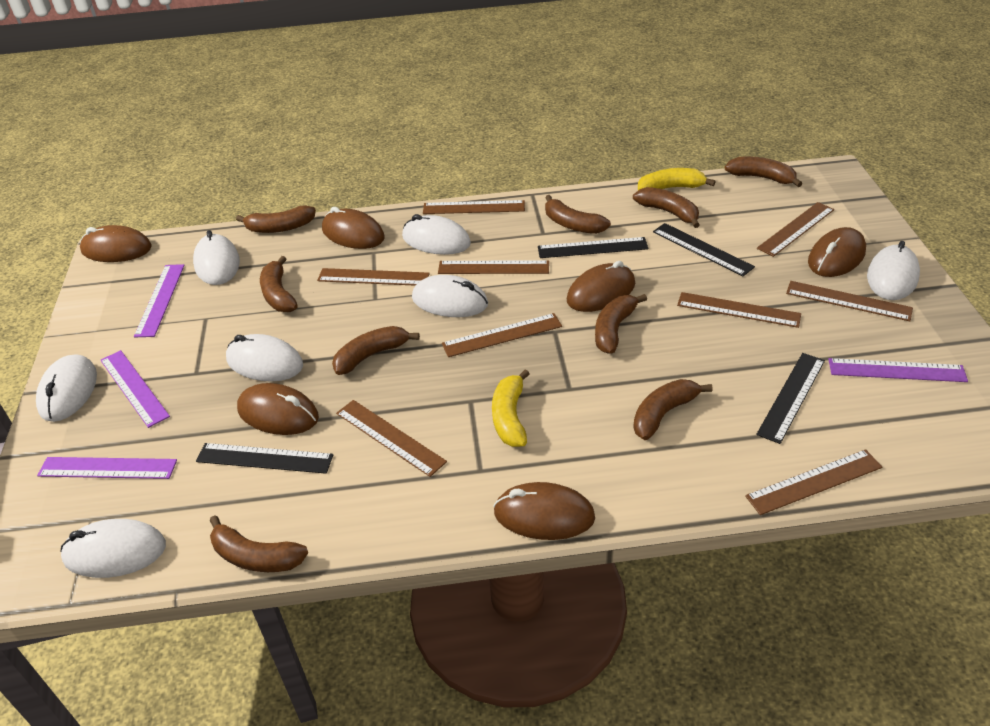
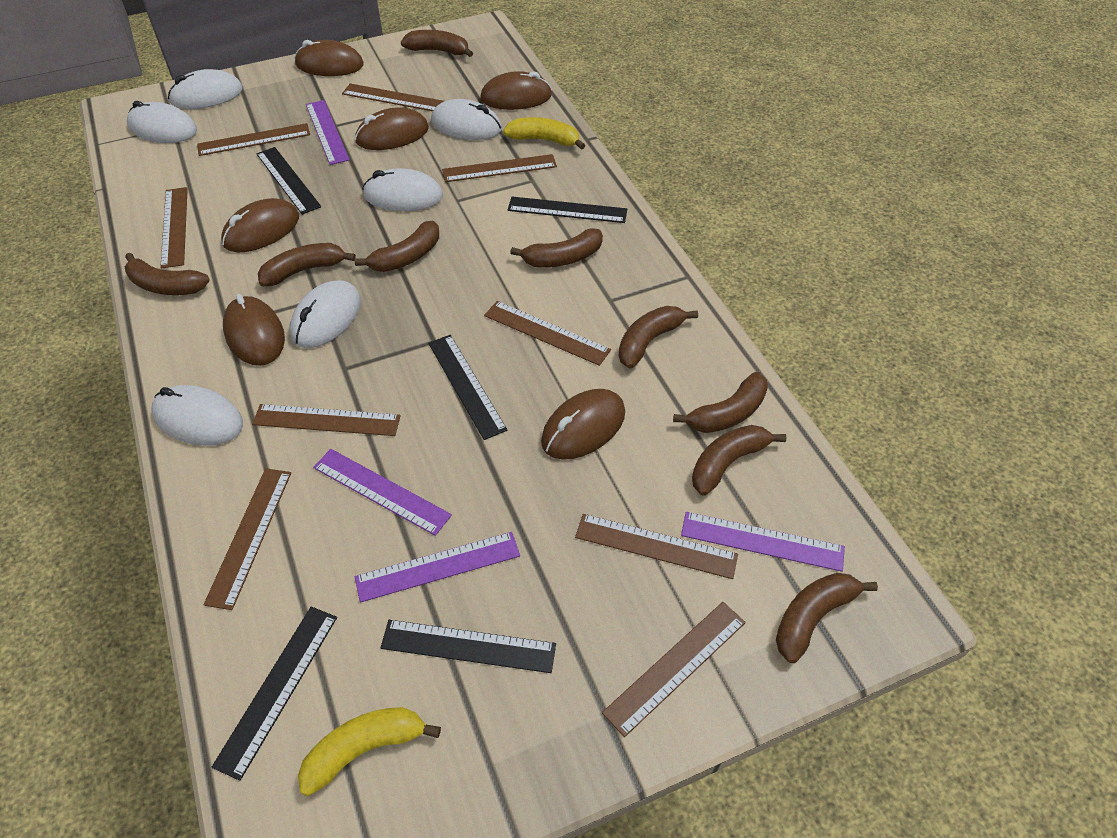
black ruler: 4 -> 5
white mouse: 7 -> 6

